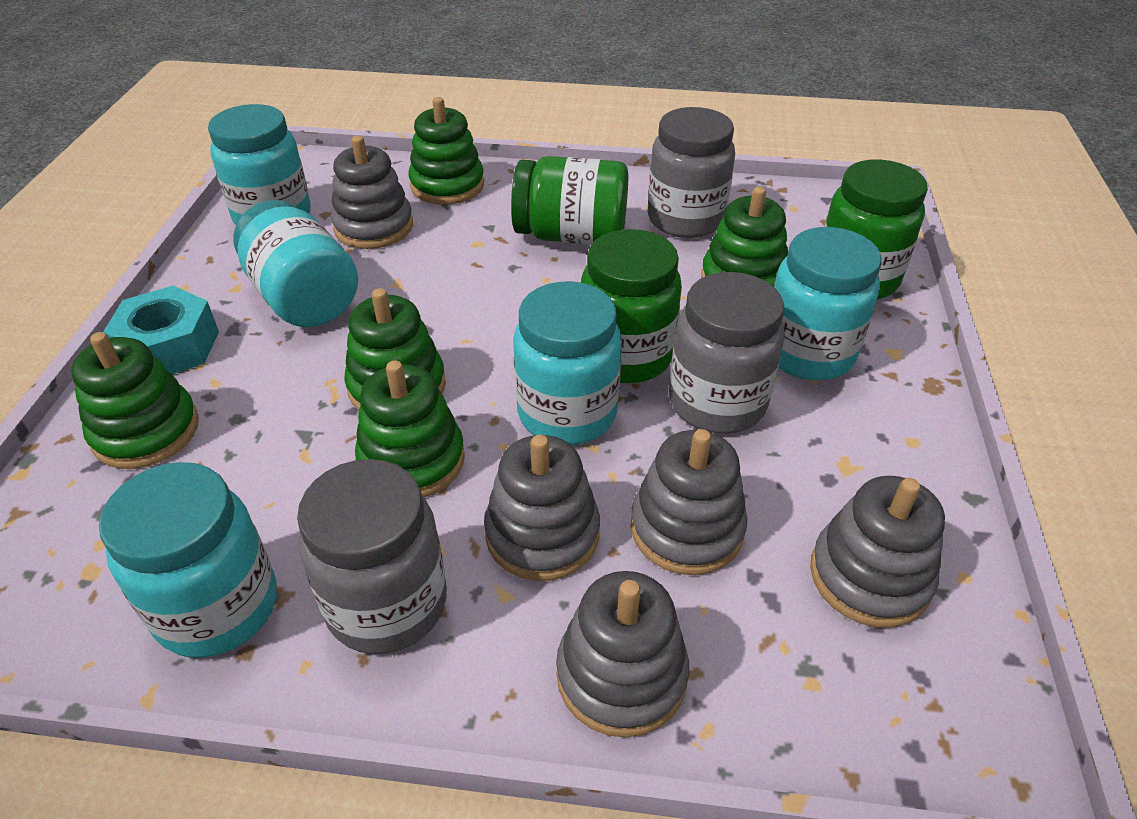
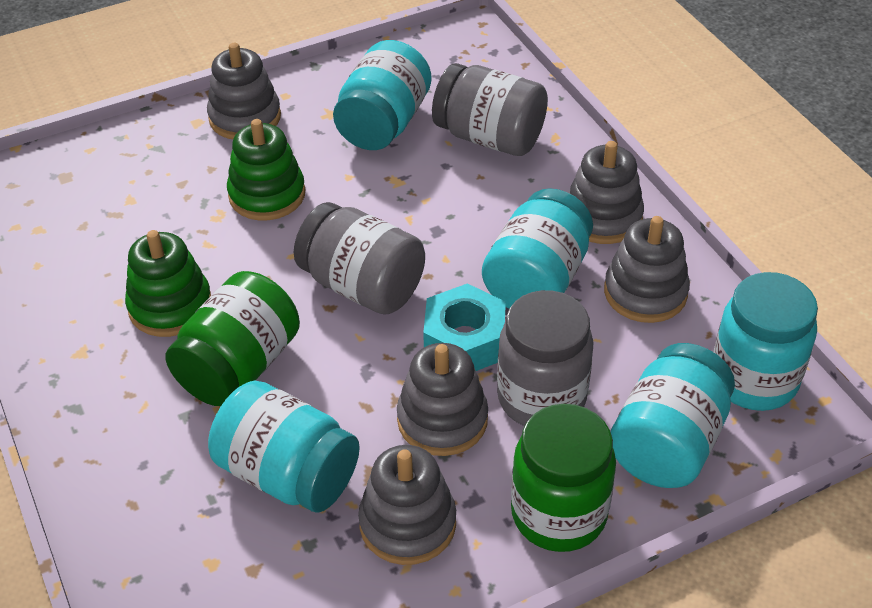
green jar: 3 -> 2
green stacking toy: 5 -> 2

